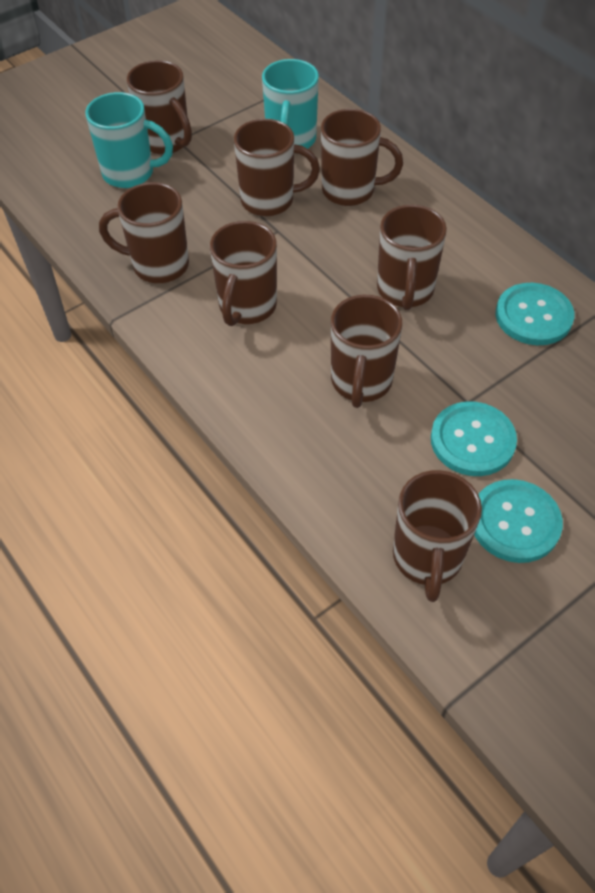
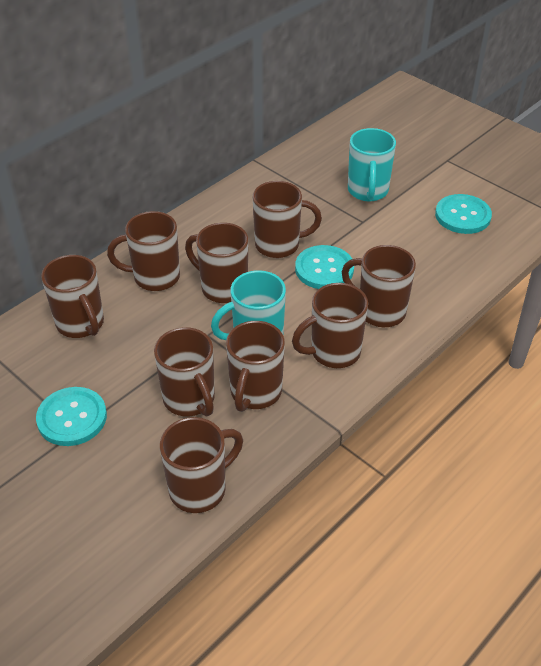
brown mug: 8 -> 9

